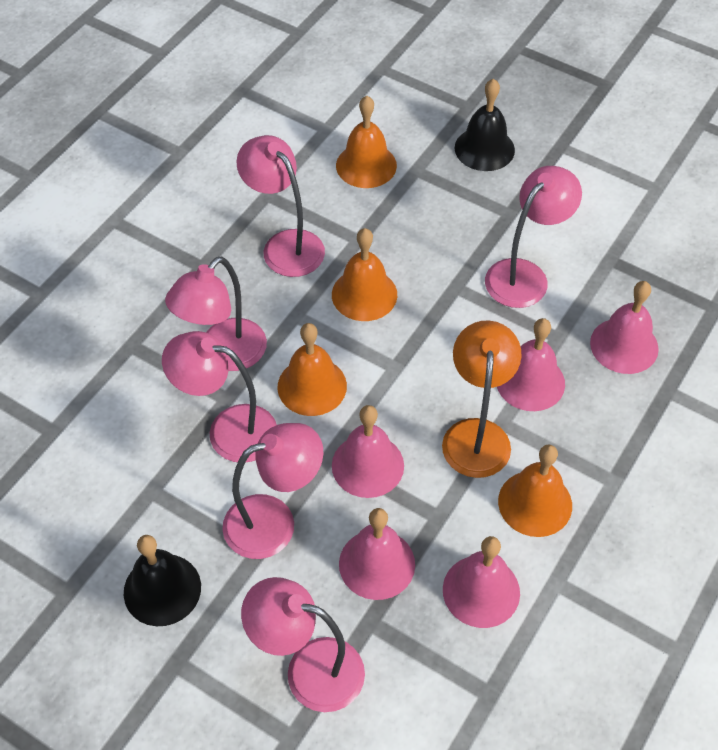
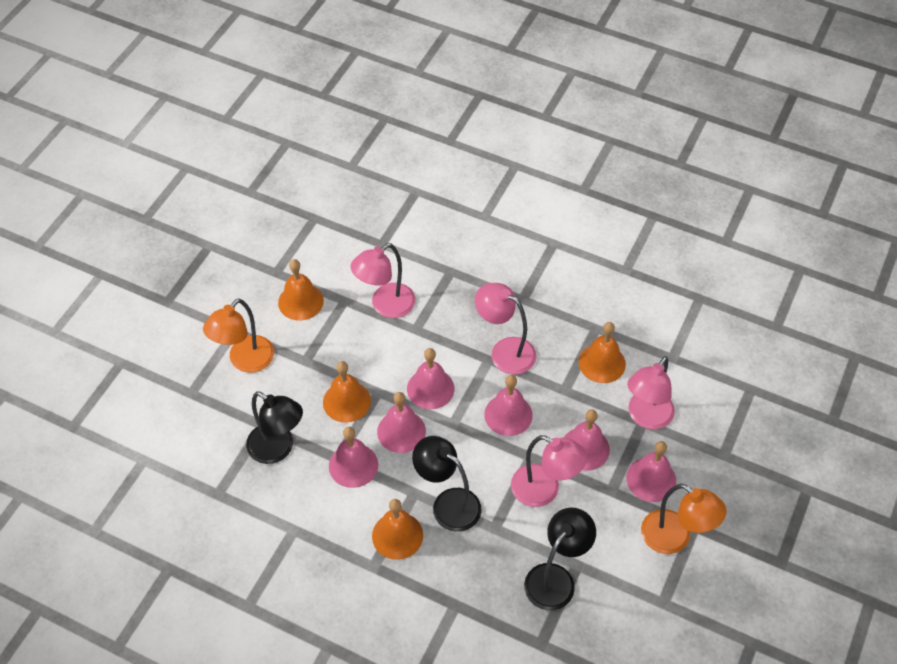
black bell: 2 -> 0
black lamp: 0 -> 3
orange lamp: 1 -> 2
pink bell: 5 -> 6
pink lamp: 6 -> 4

